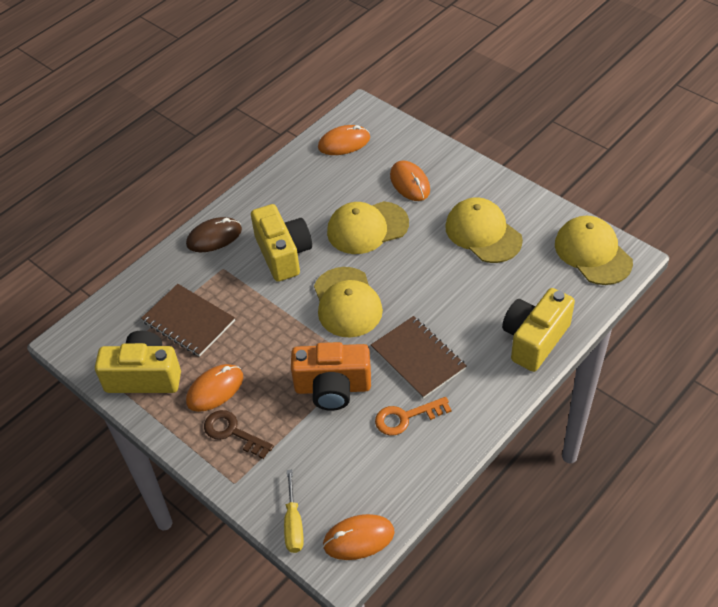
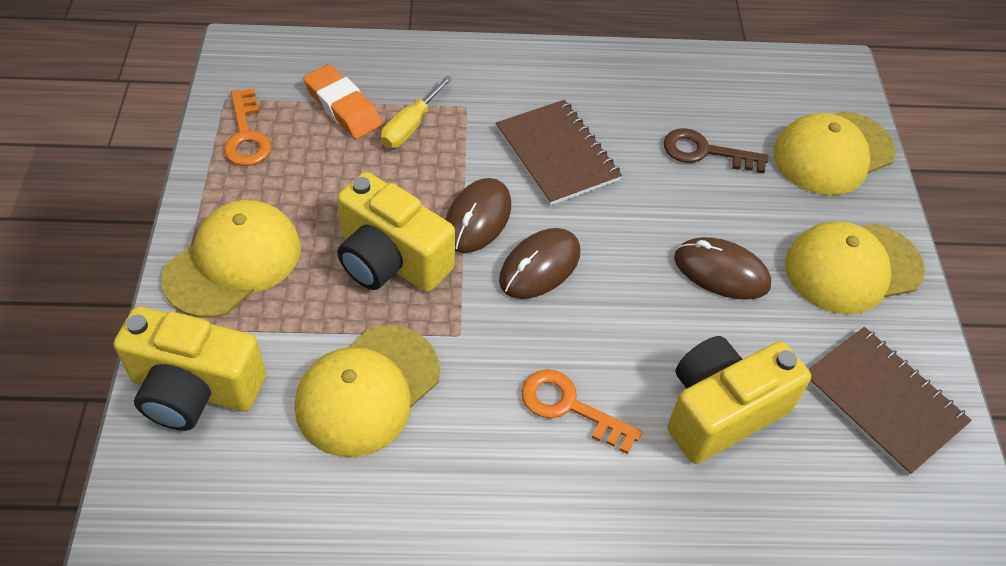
brown mouse: 1 -> 3
orange camera: 1 -> 0
orange eraser: 0 -> 1
orange key: 1 -> 2
orange mouse: 4 -> 0

